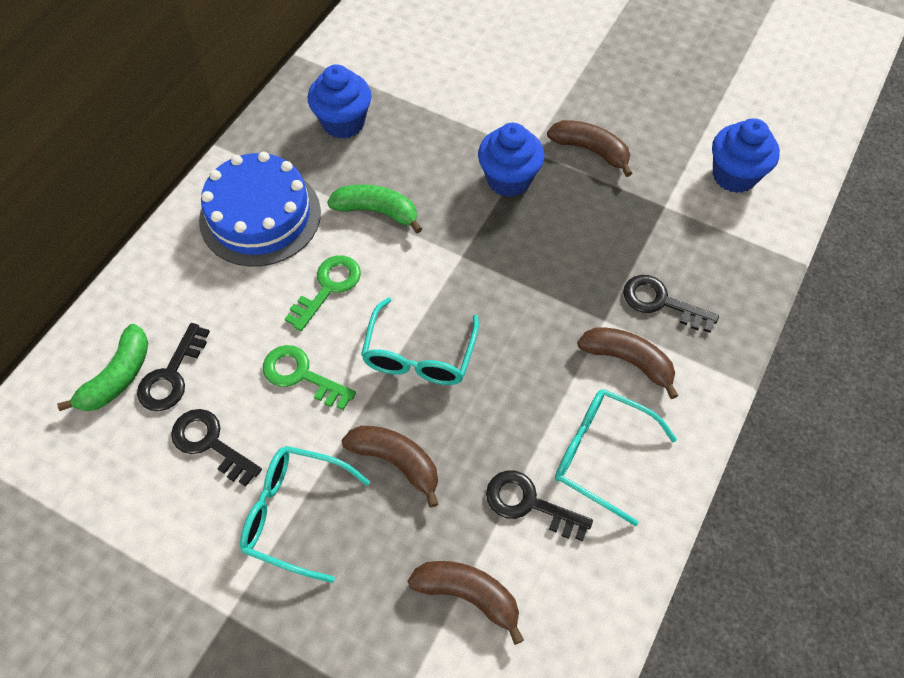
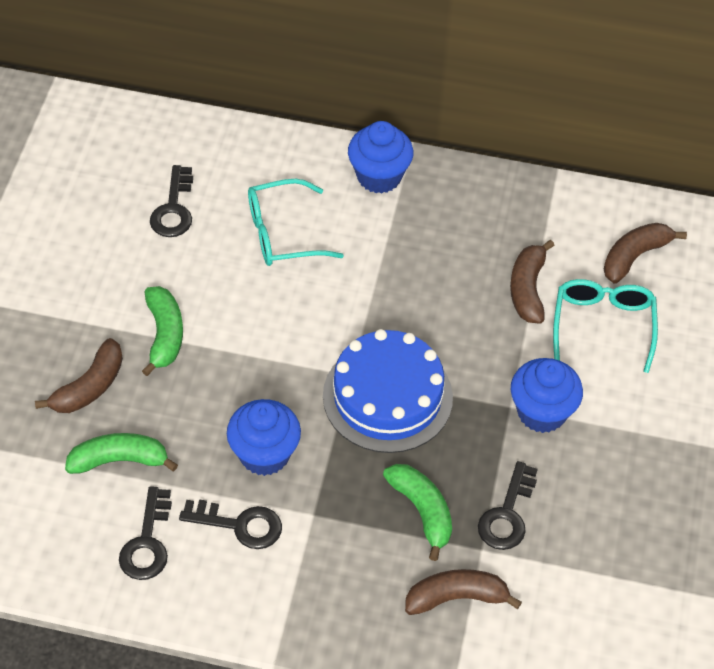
green banana: 2 -> 3
green key: 2 -> 0
turquoise glasses: 3 -> 2

